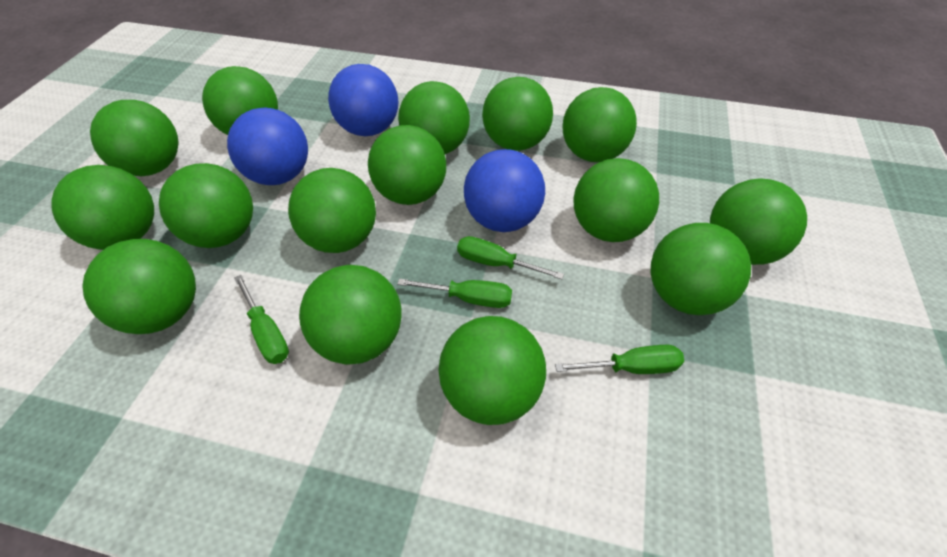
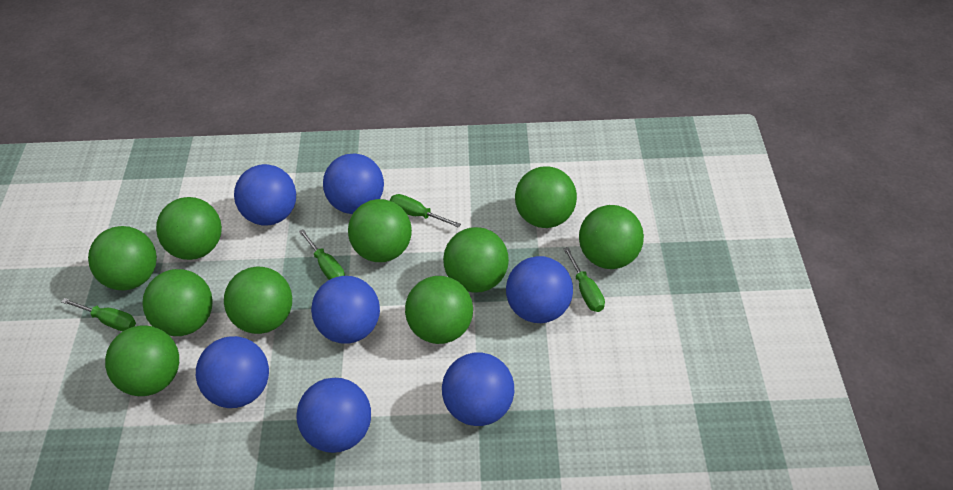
blue ball: 3 -> 7
green ball: 15 -> 10

